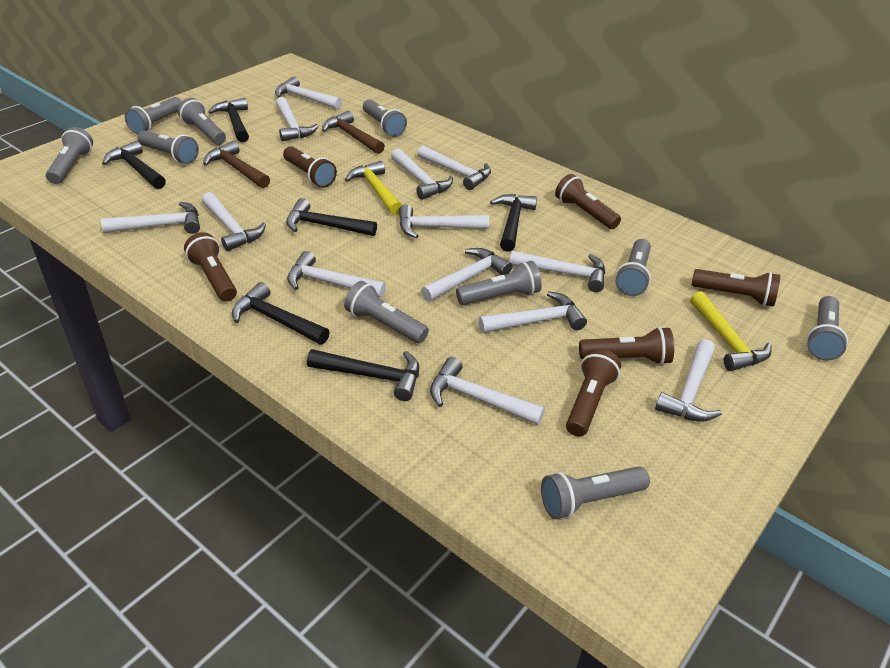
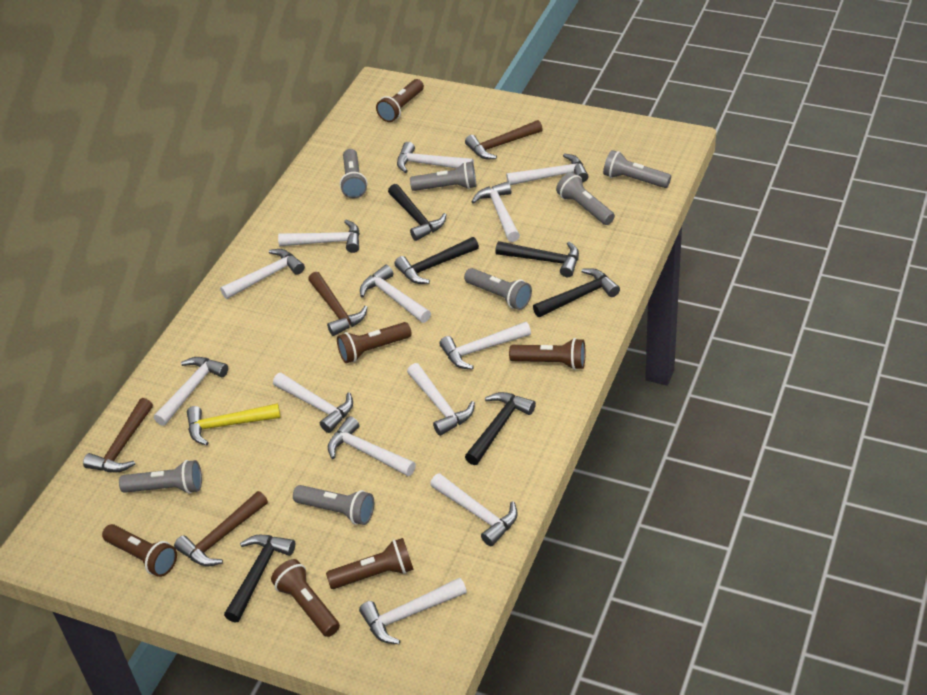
brown hammer: 2 -> 4
grey flashlight: 10 -> 7
yellow hammer: 2 -> 1

